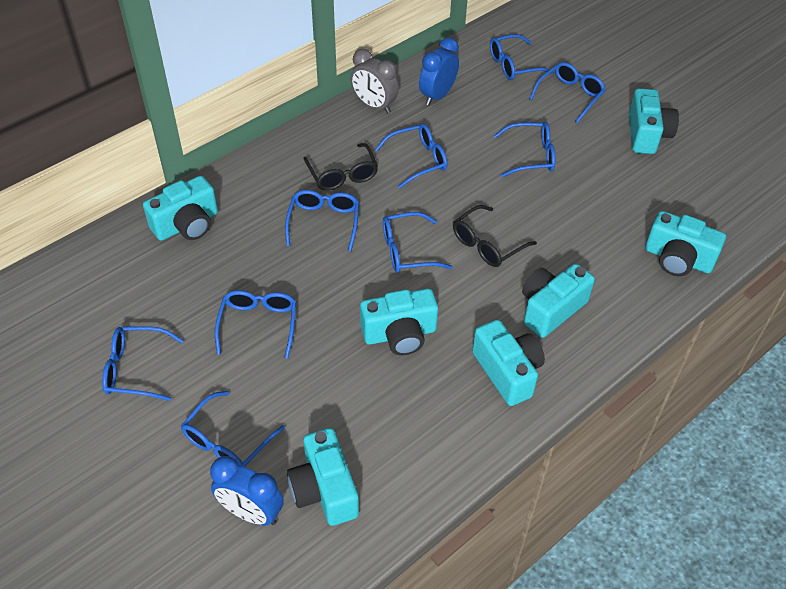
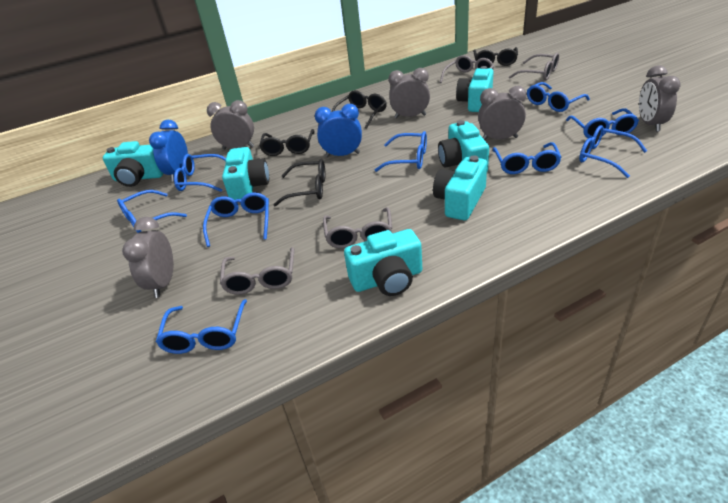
black glasses: 2 -> 4
grey clock: 1 -> 5
grey glasses: 0 -> 4
turquoise camera: 7 -> 6

